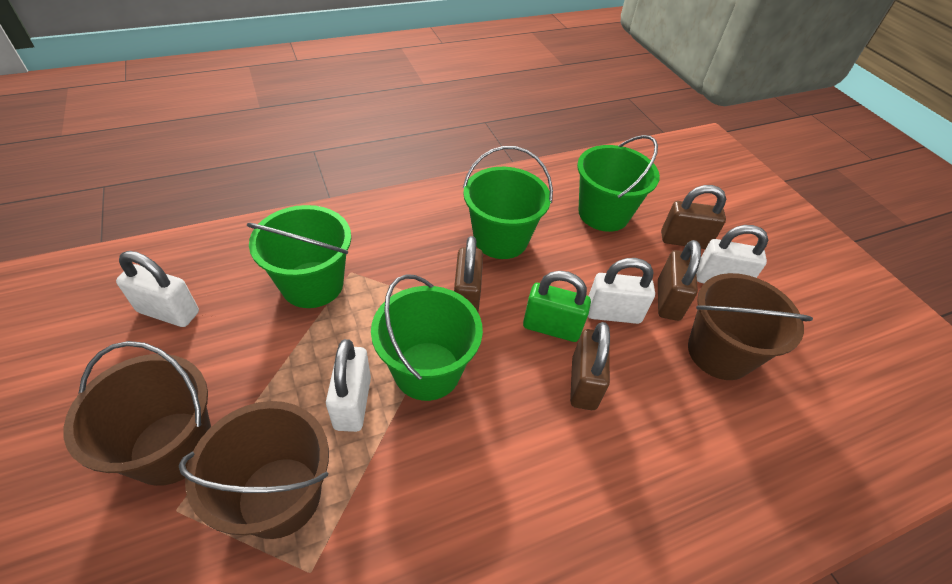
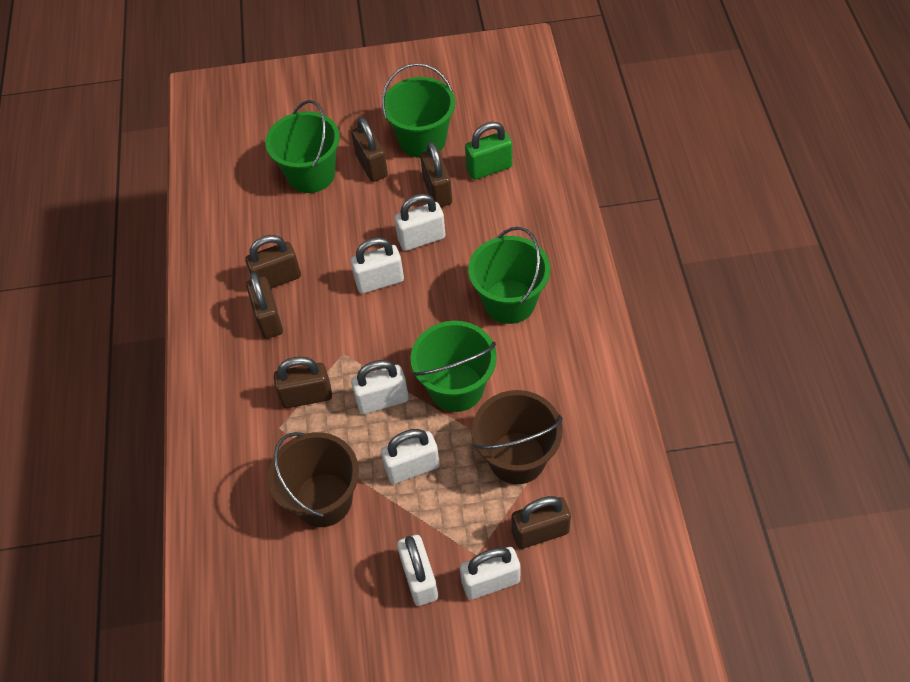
brown bucket: 3 -> 2
brown padlock: 4 -> 6
white padlock: 4 -> 6

